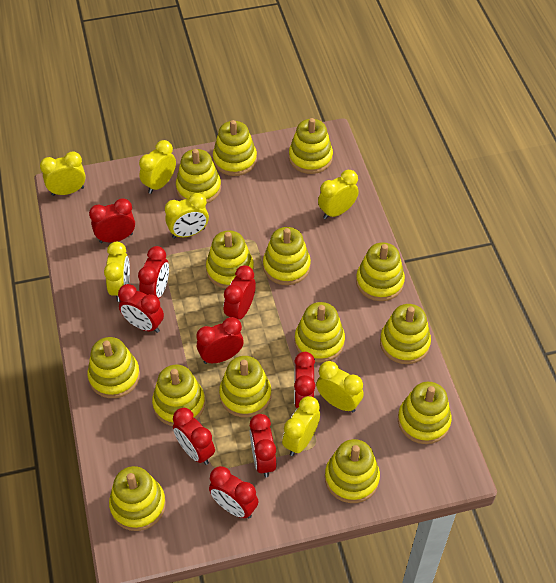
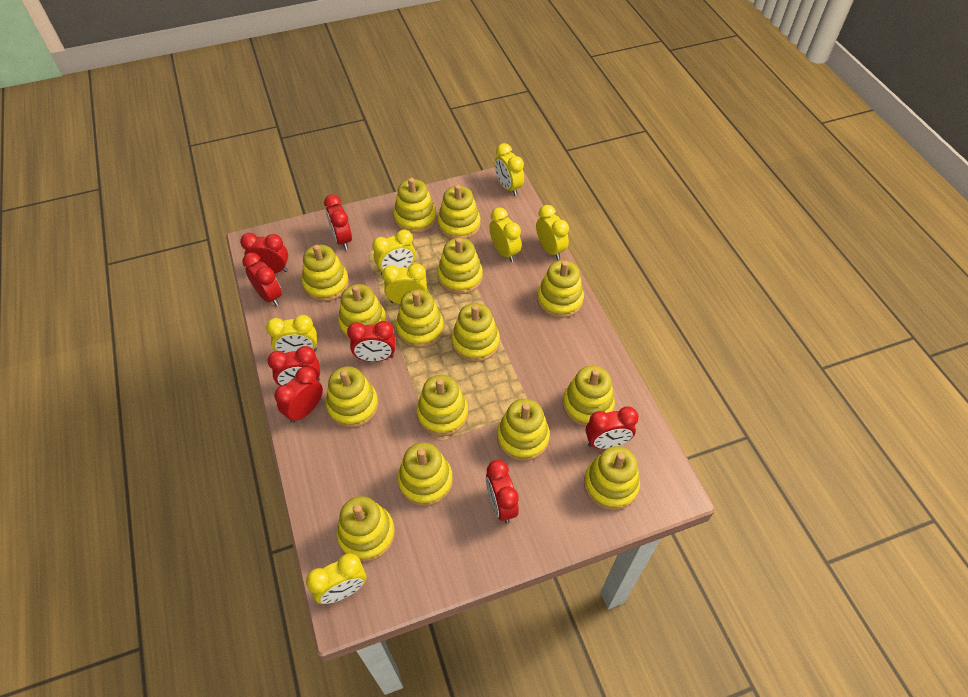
red clock: 9 -> 8
yellow stacking toy: 14 -> 15

